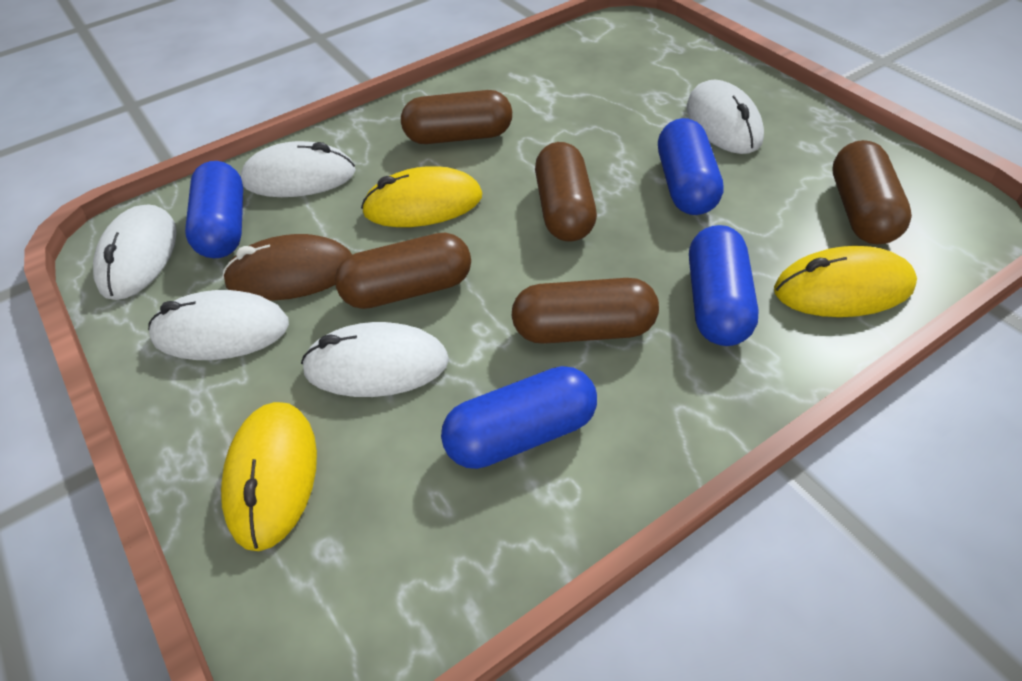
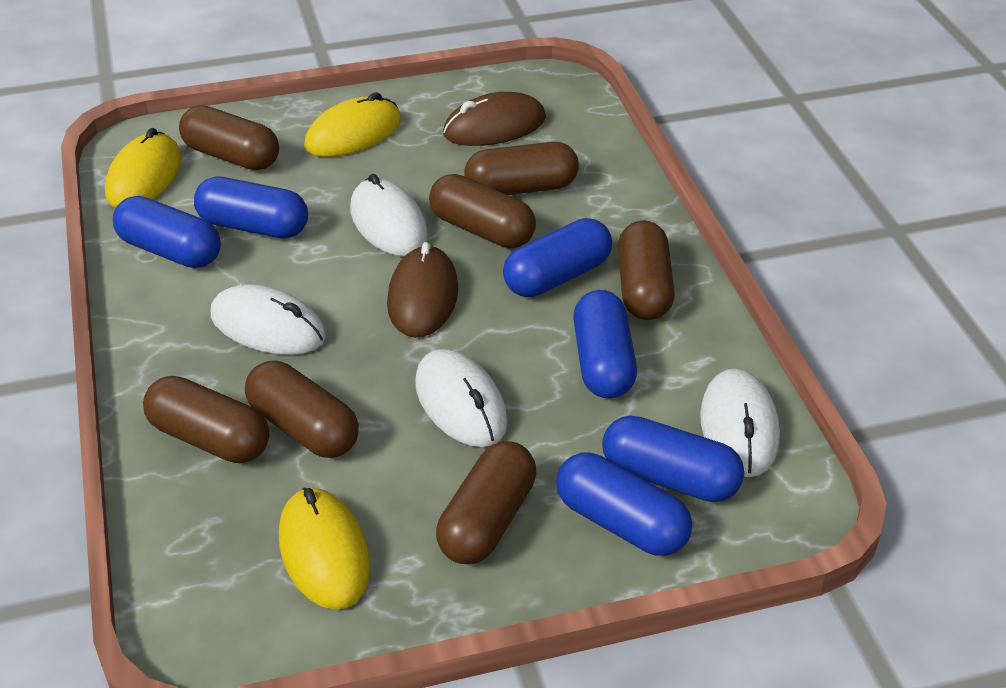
blue capsule: 4 -> 6
brown capsule: 5 -> 7
brown mouse: 1 -> 2
white mouse: 5 -> 4

